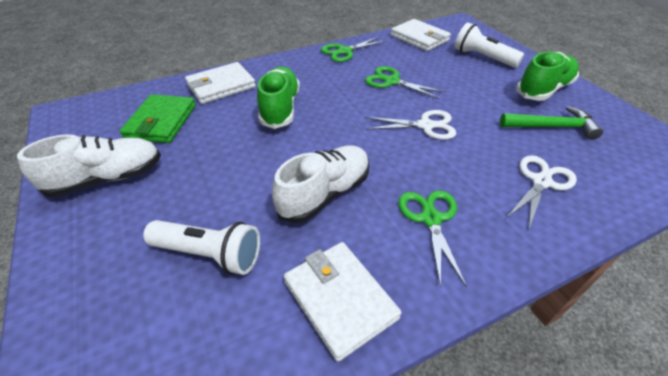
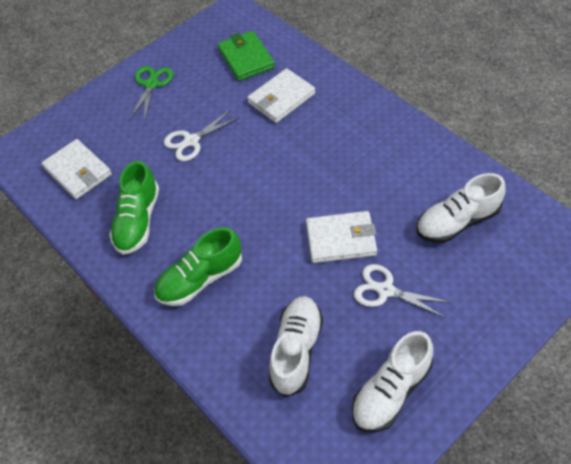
green hammer: 1 -> 0
green scissors: 3 -> 1
white flashlight: 2 -> 0
white shoe: 2 -> 3

